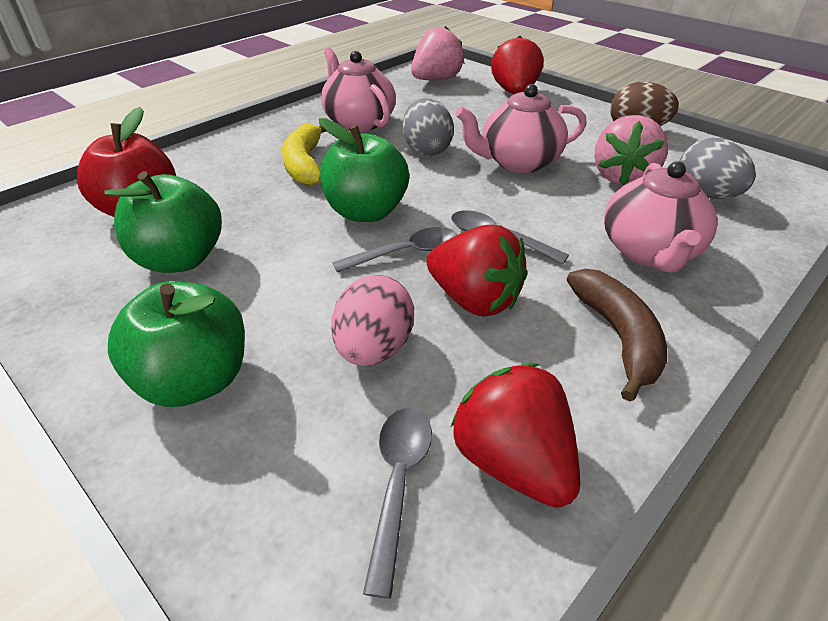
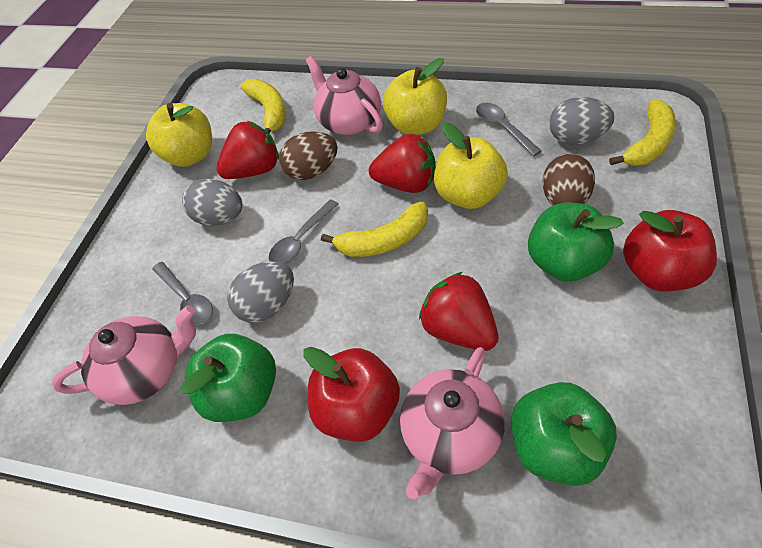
brown banana: 1 -> 0
brown egg: 1 -> 2
grey egg: 2 -> 3
pink egg: 1 -> 0
pink strawberry: 2 -> 0
red apple: 1 -> 2
yellow apple: 0 -> 3
yellow banana: 1 -> 3

